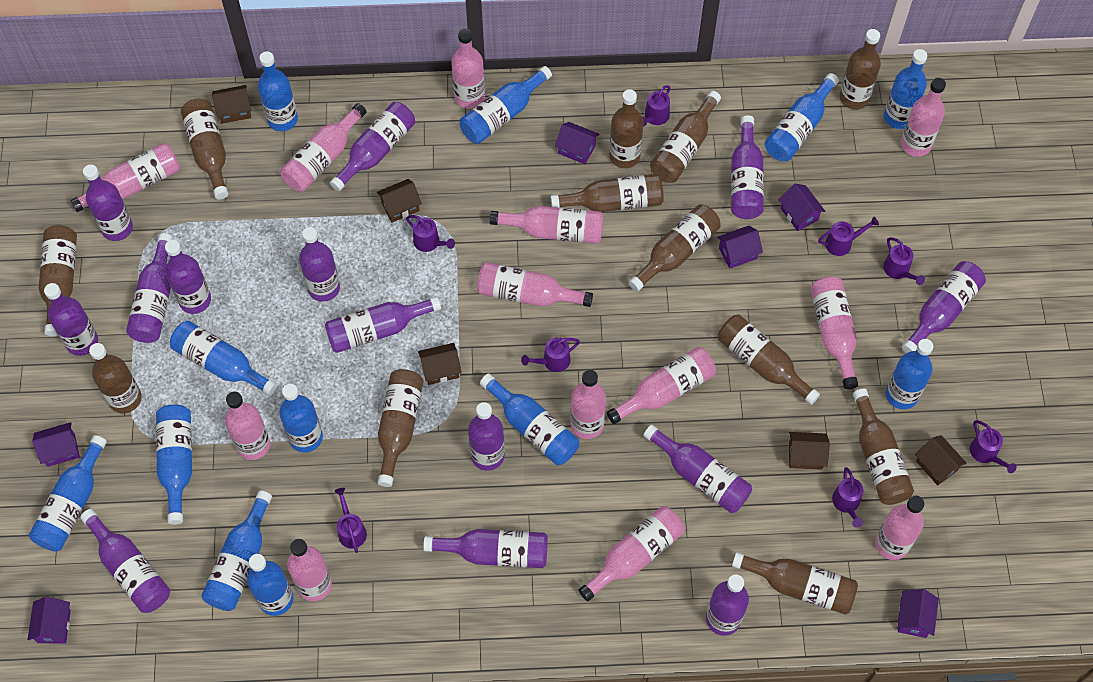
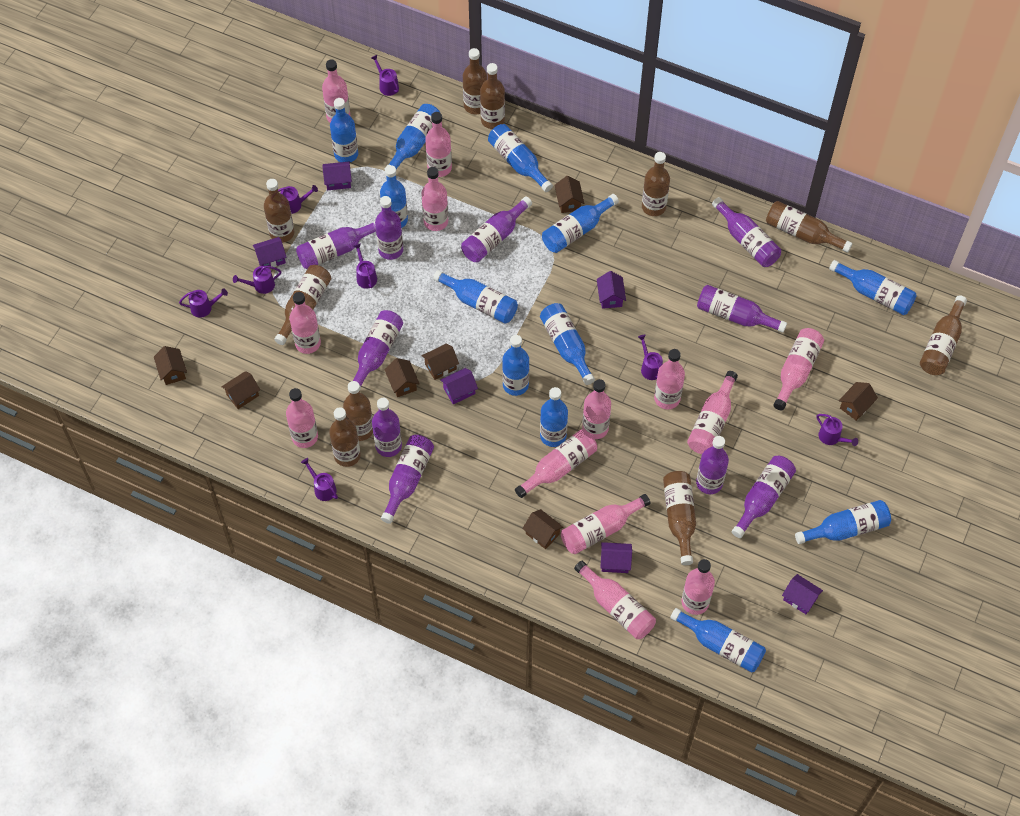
brown bottle: 12 -> 10
brown house: 5 -> 7
purple bottle: 14 -> 10

